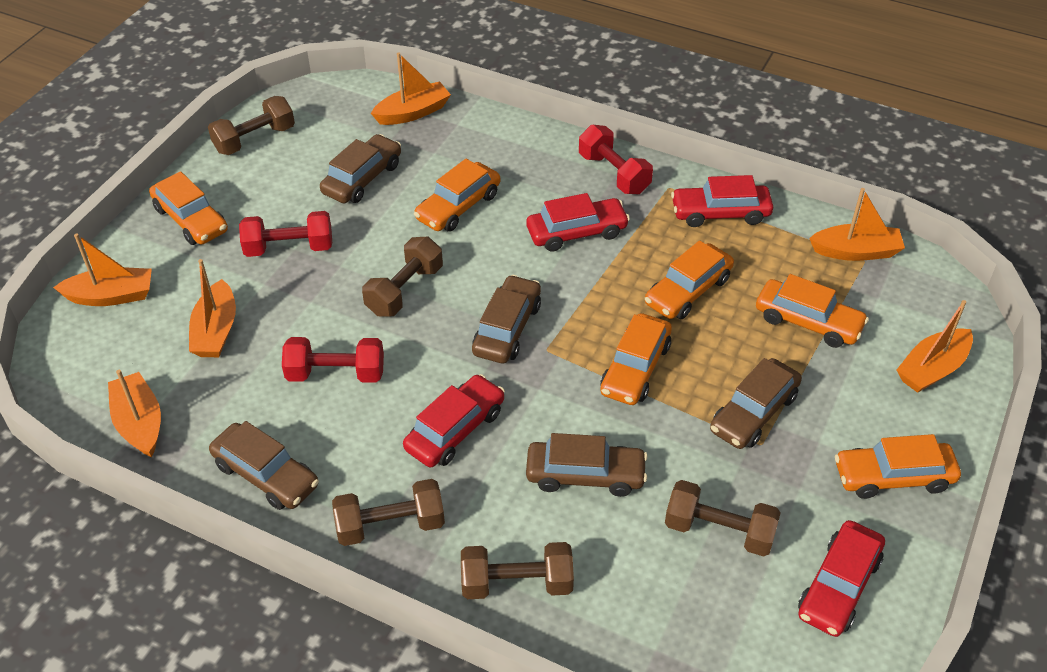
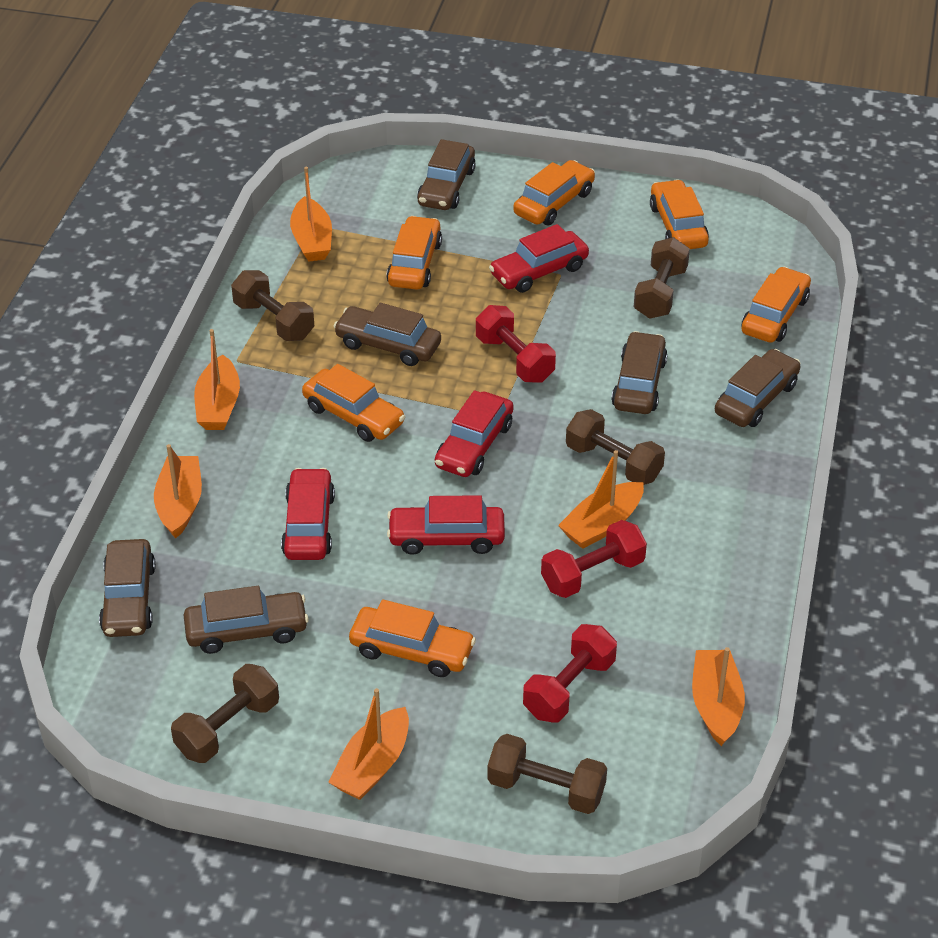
brown car: 5 -> 6

